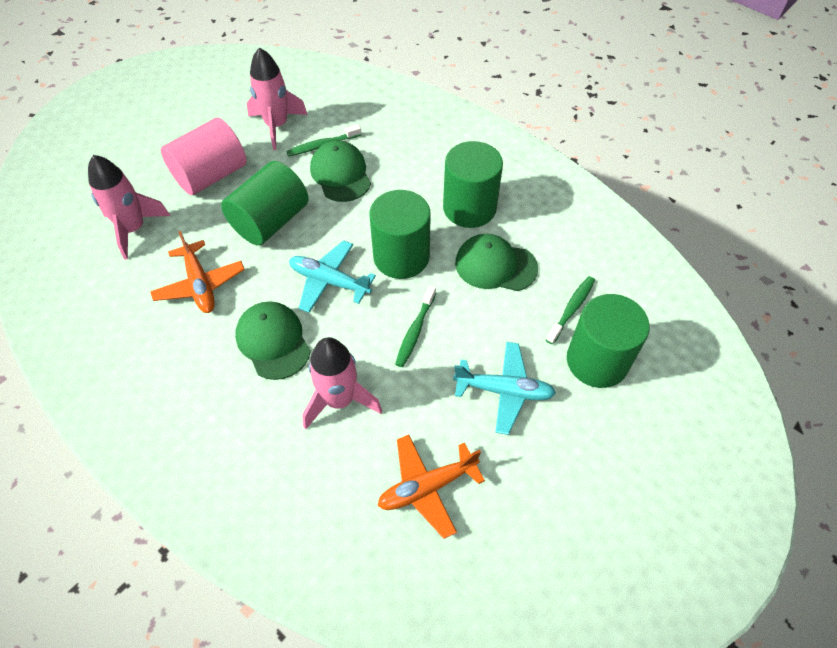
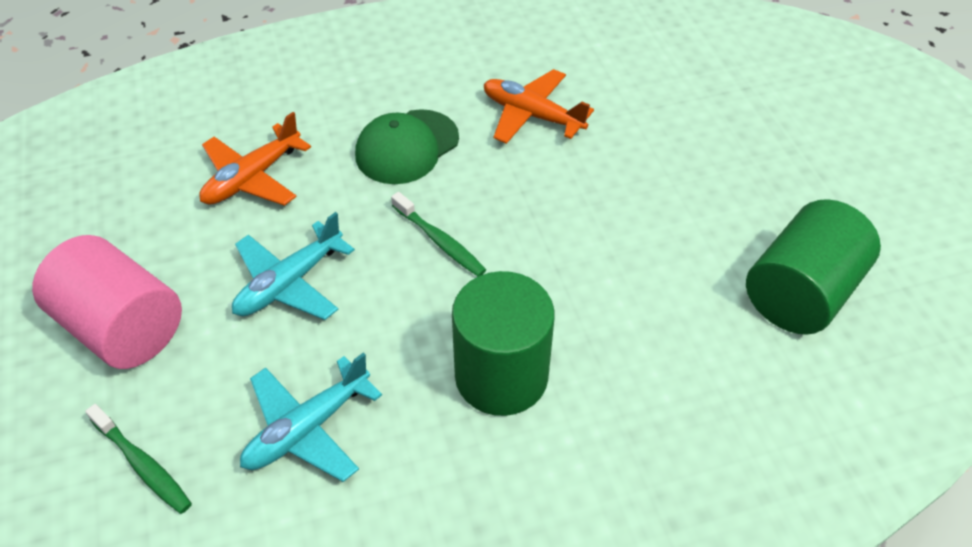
green cap: 3 -> 1
green cylinder: 4 -> 2
green toothbrush: 3 -> 2
pink rocket: 3 -> 0

